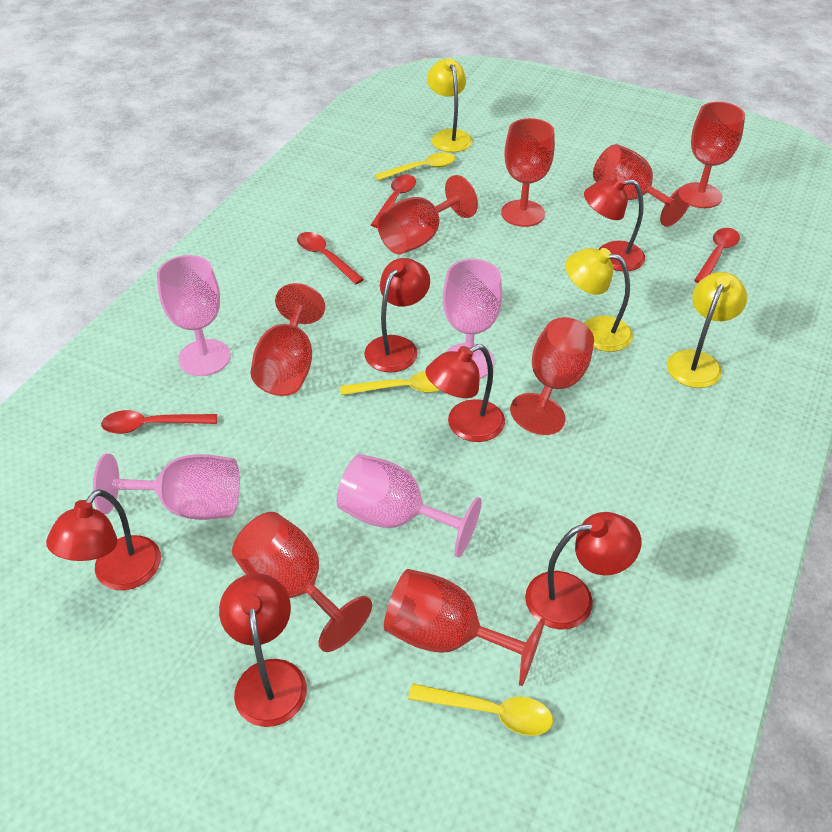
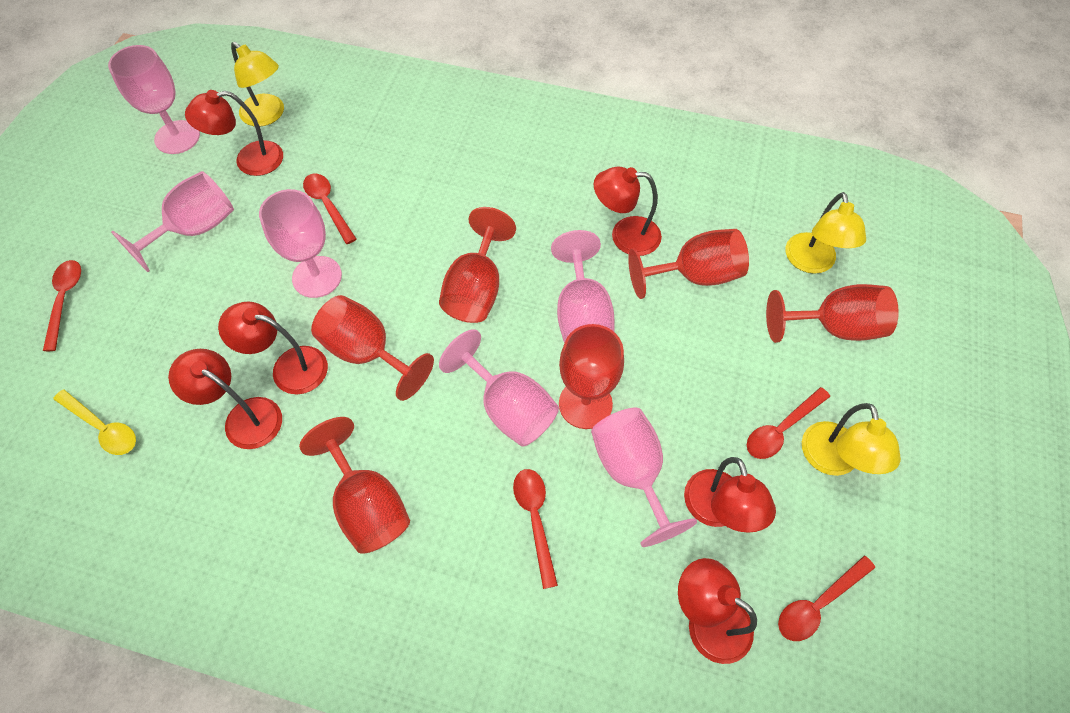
pink goblet: 4 -> 6
red goblet: 8 -> 6
red spoon: 4 -> 5
yellow spoon: 3 -> 1

